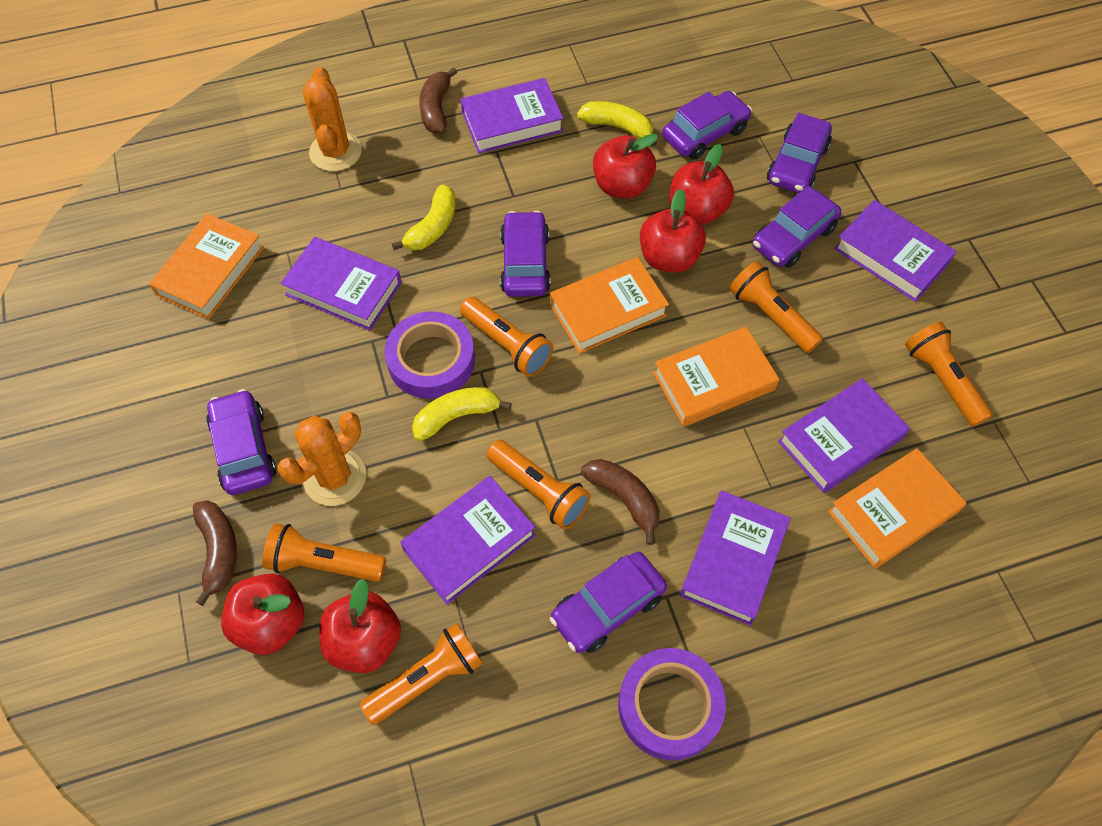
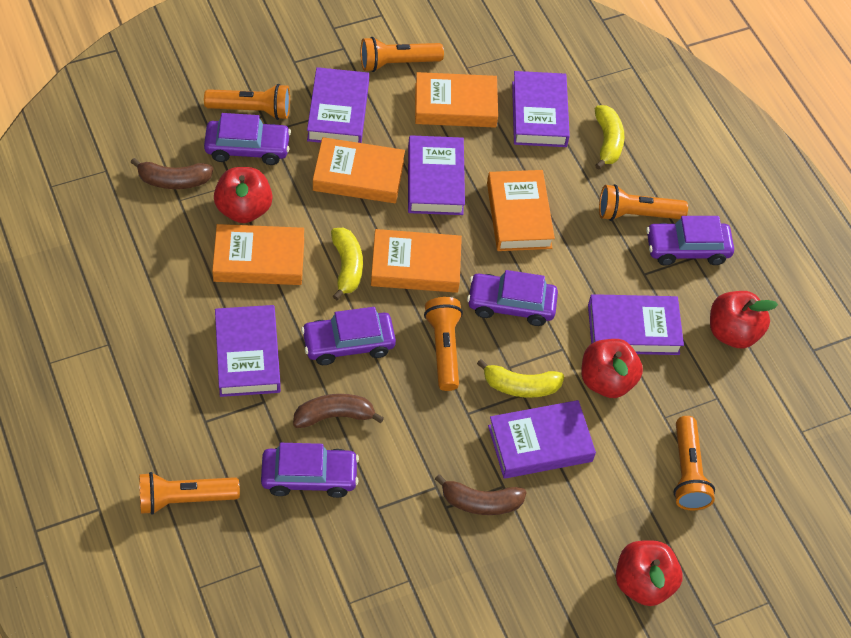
orange book: 4 -> 5
orange cactus: 2 -> 0
purple car: 6 -> 5
purple tape: 2 -> 0
red apple: 5 -> 4

